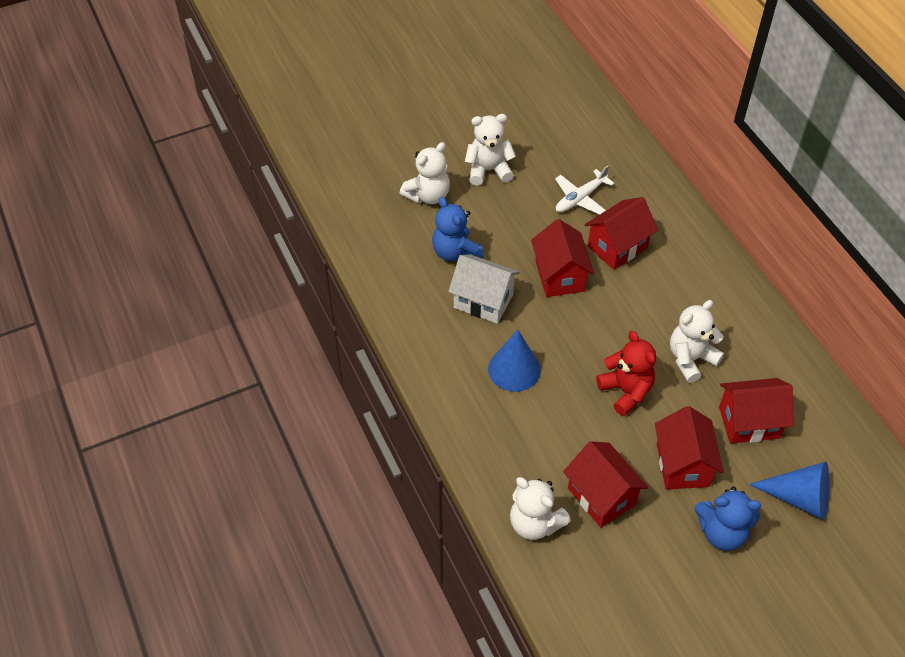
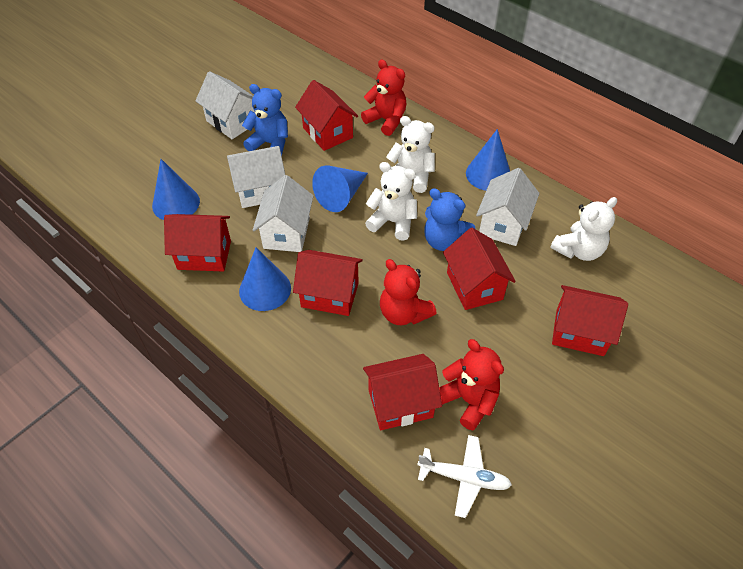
blue cone: 2 -> 4
red house: 5 -> 6
red teddy bear: 1 -> 3
white house: 1 -> 4
white teddy bear: 4 -> 3

